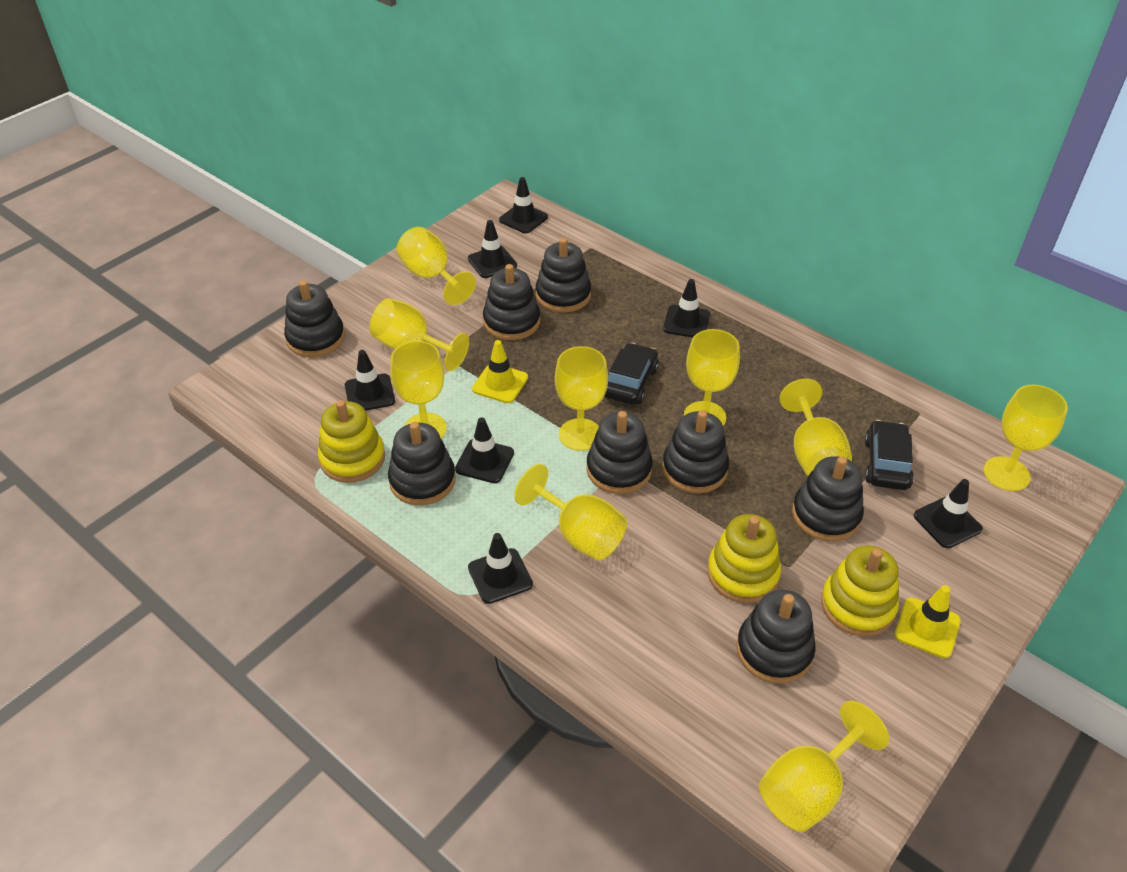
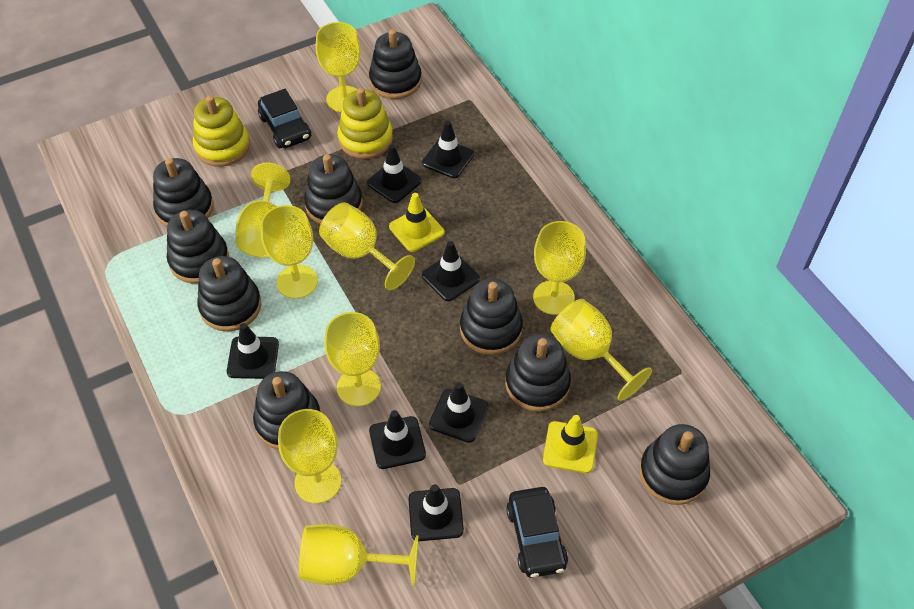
black stacking toy: 8 -> 9
yellow stacking toy: 3 -> 2

